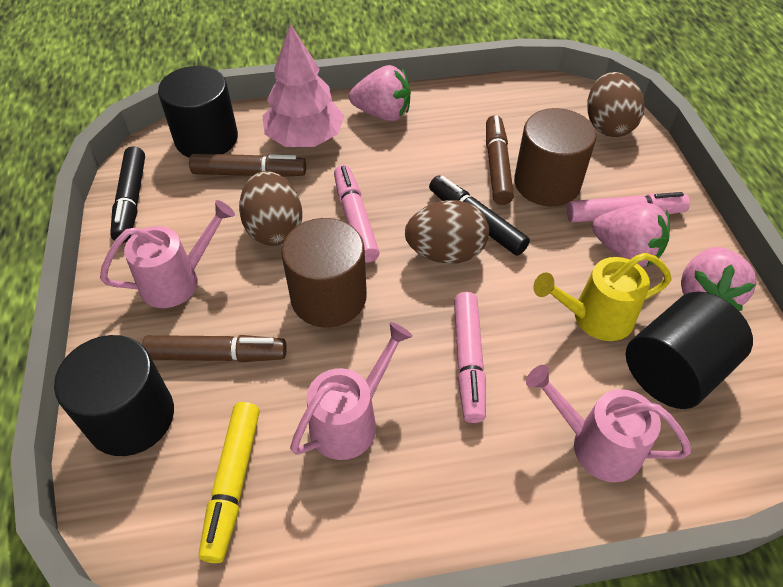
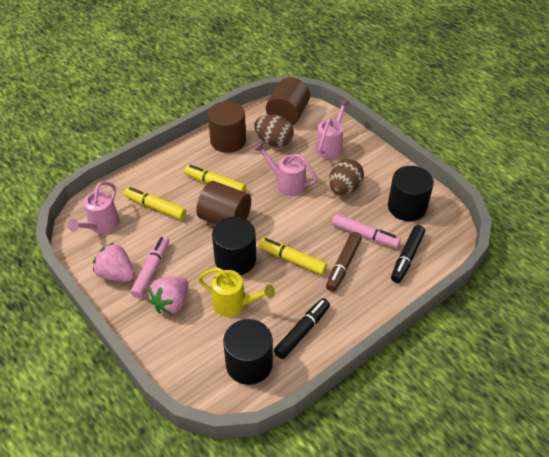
brown cylinder: 2 -> 3
brown egg: 3 -> 2
brown marker: 3 -> 1
pink marker: 3 -> 2
pink strawberry: 3 -> 2
pink tree: 1 -> 0
yellow marker: 1 -> 3

